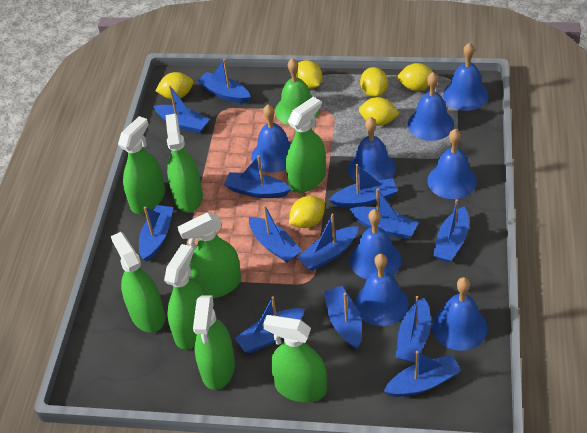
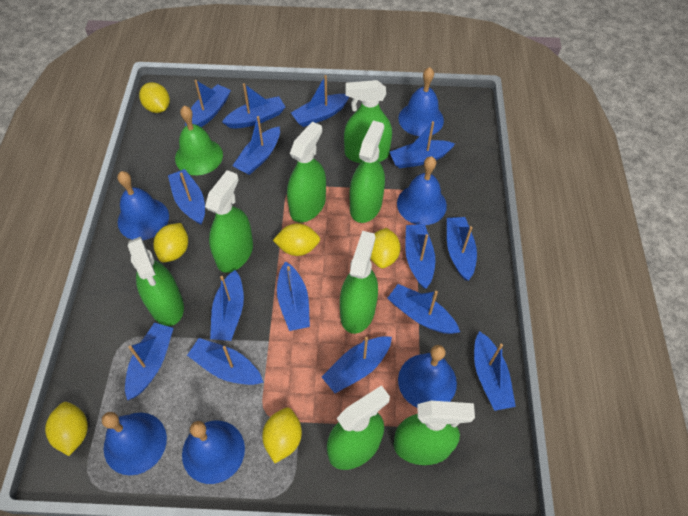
blue bell: 8 -> 6
blue boat: 13 -> 15

